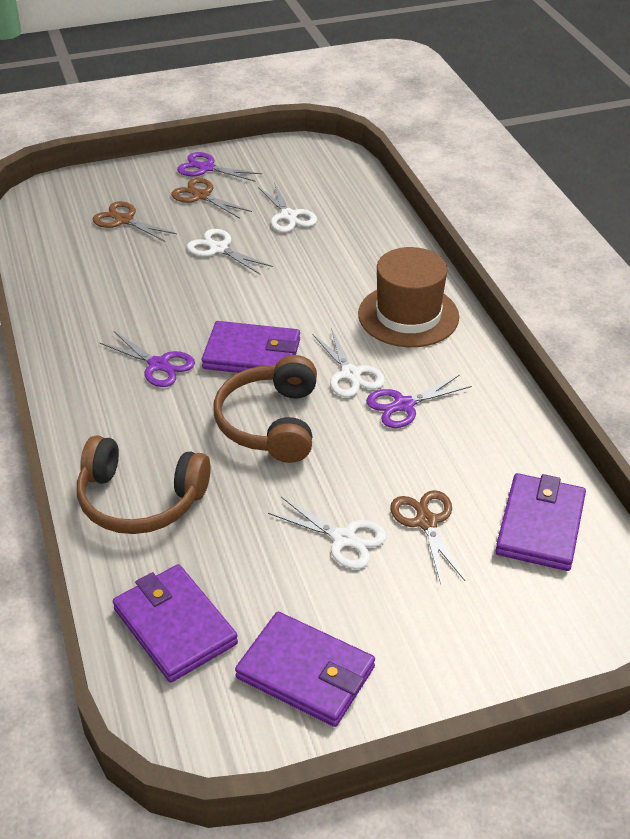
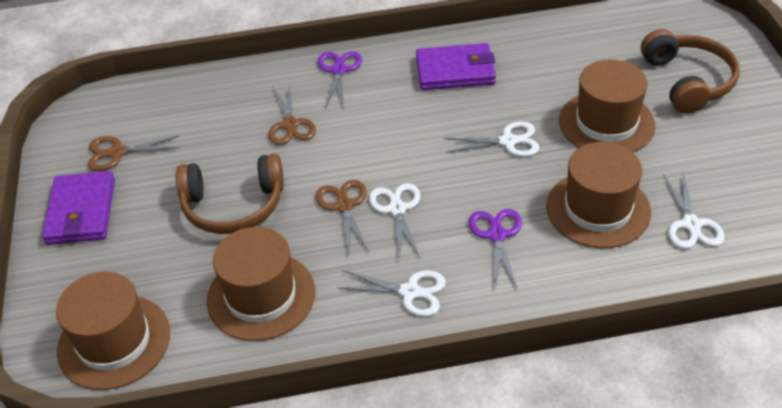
brown hat: 1 -> 4
purple scissors: 3 -> 2
purple wallet: 4 -> 2

